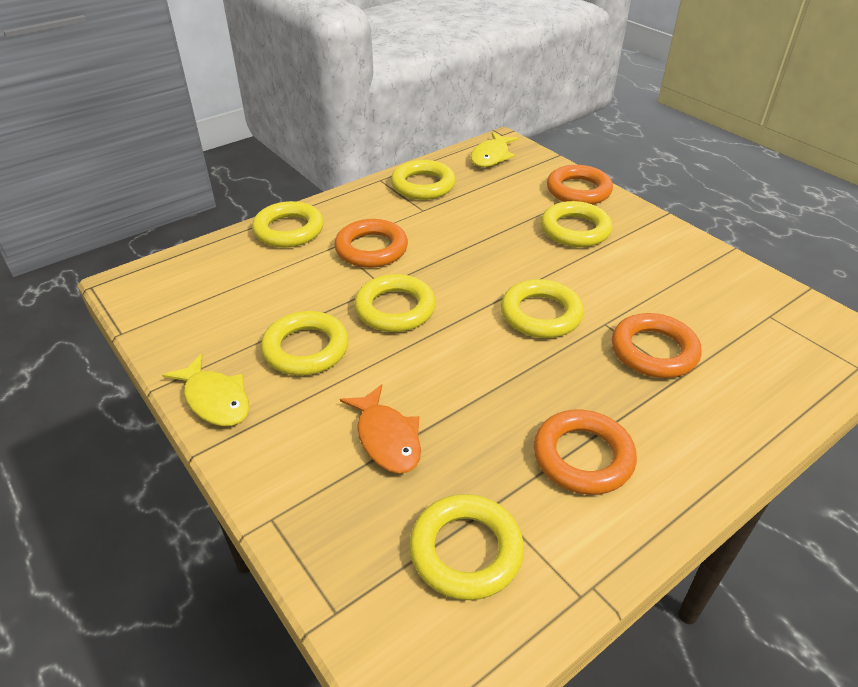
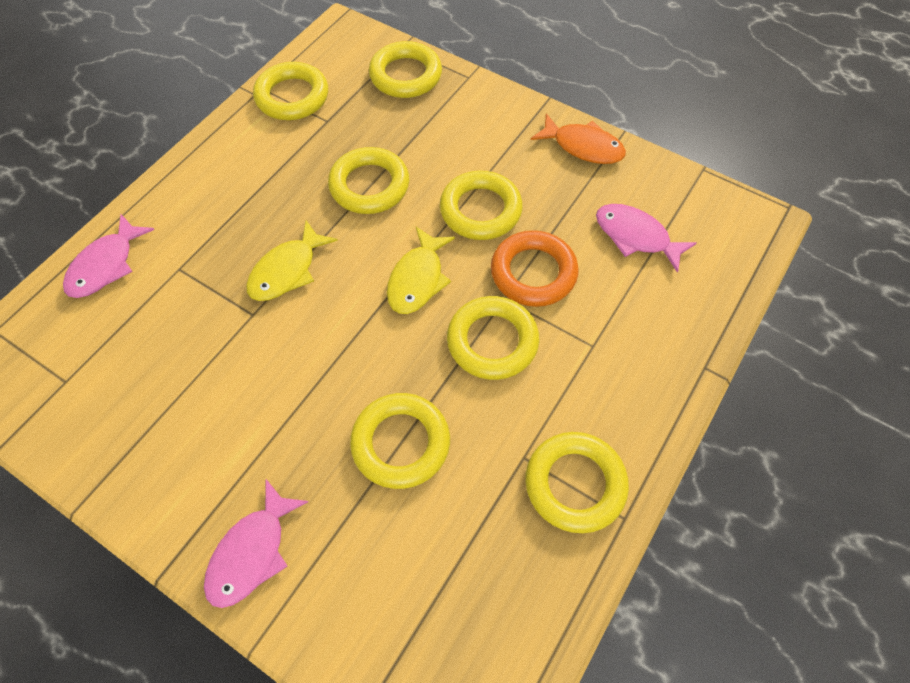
orange ring: 4 -> 1
pink fish: 0 -> 3

